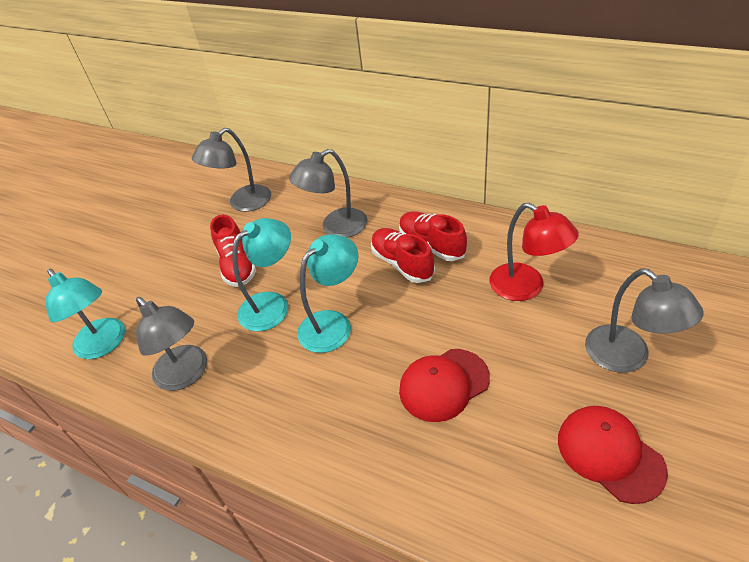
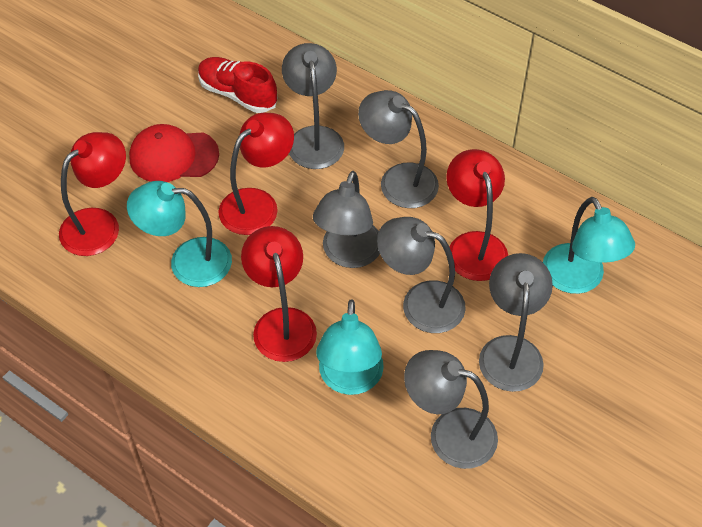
grey lamp: 4 -> 6
red cap: 2 -> 1
red lamp: 1 -> 4
red shoe: 3 -> 1

